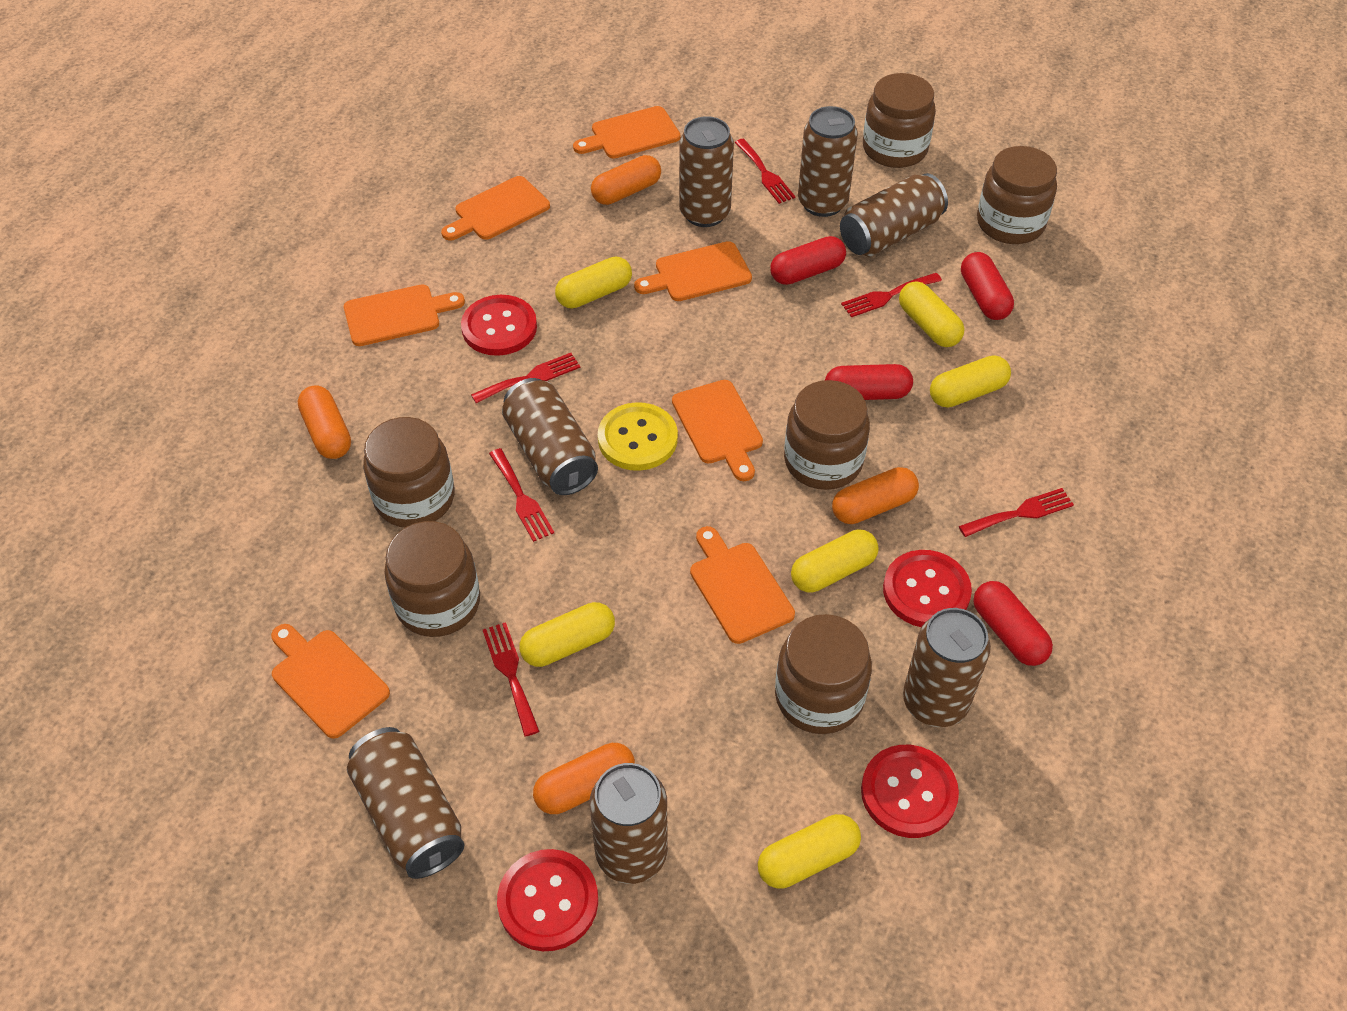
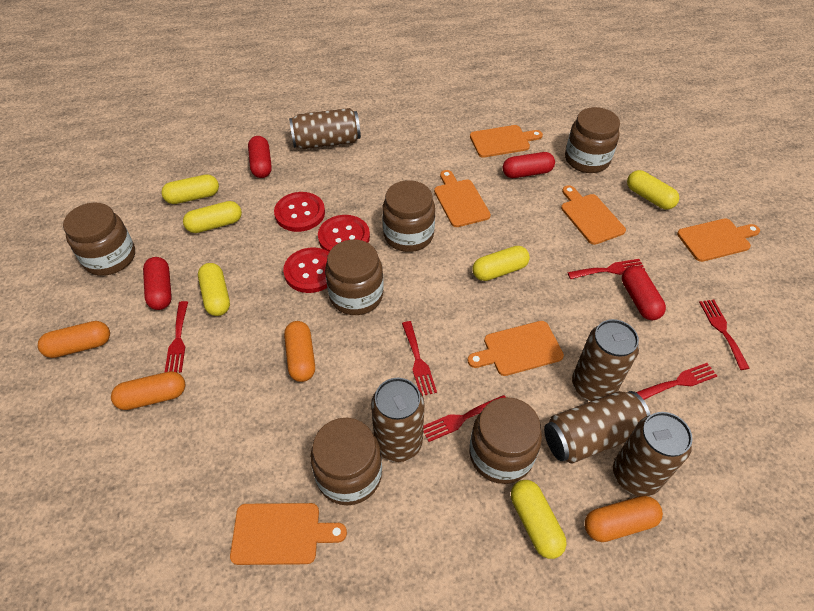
brown can: 7 -> 5
orange cutting board: 7 -> 6
red button: 4 -> 3
yellow button: 1 -> 0

